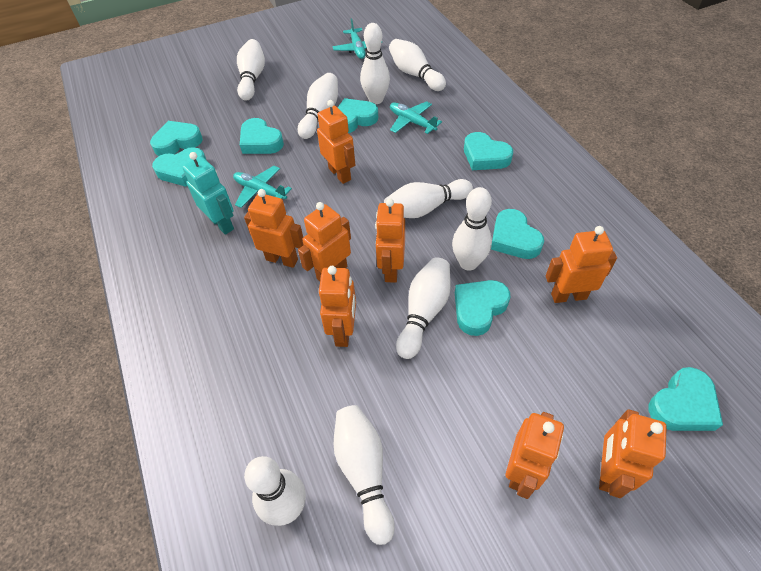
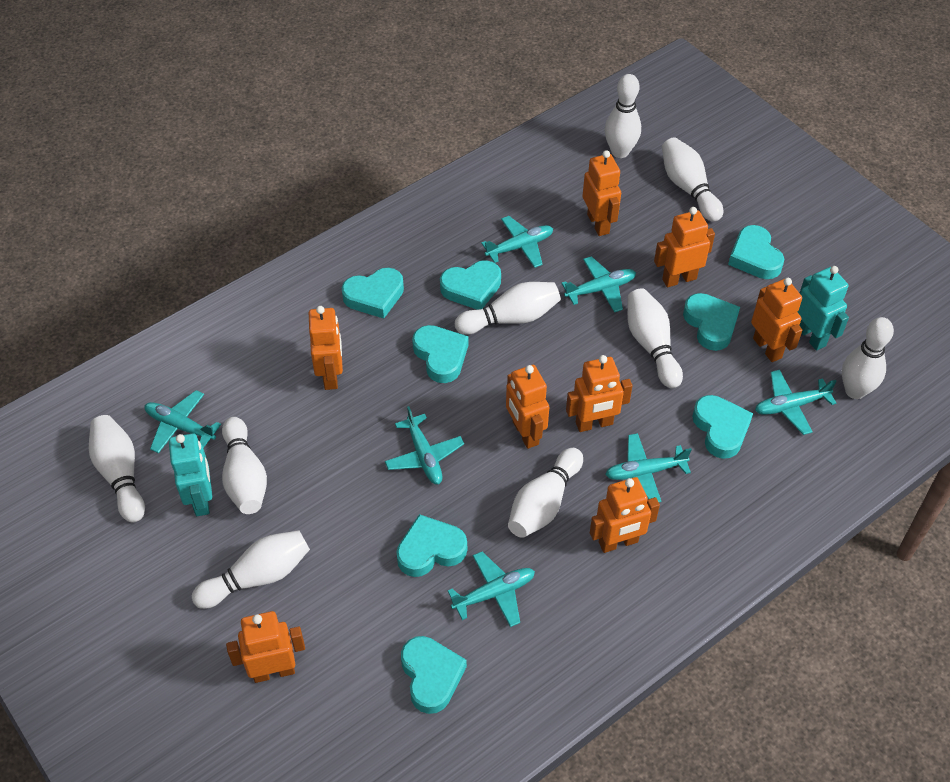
turquoise plane: 3 -> 7
turquoise robot: 1 -> 2

